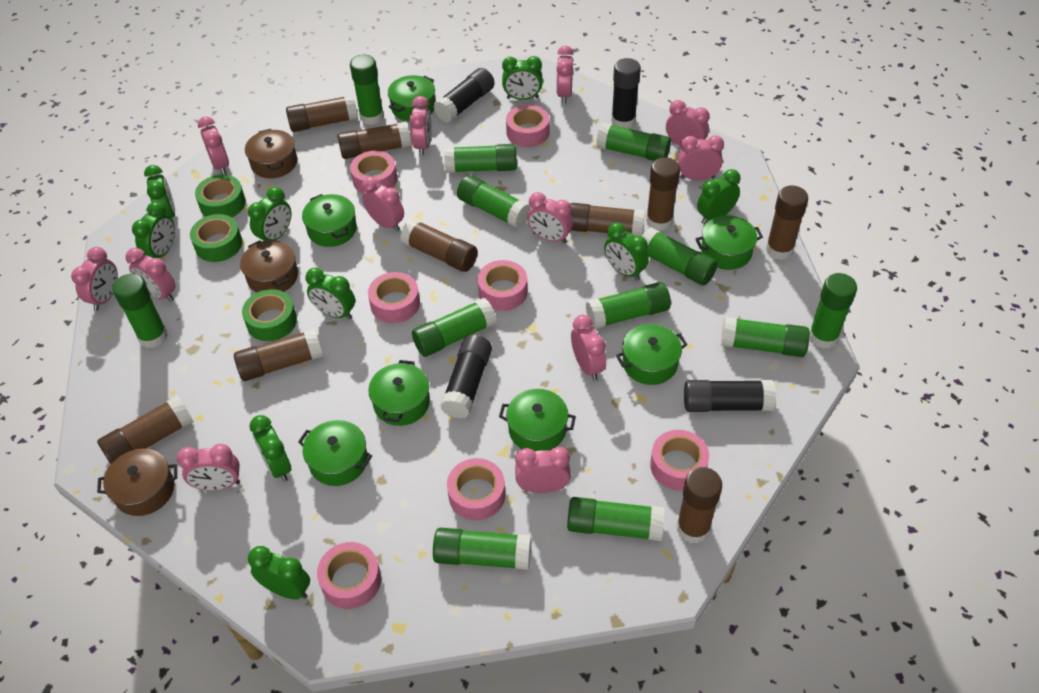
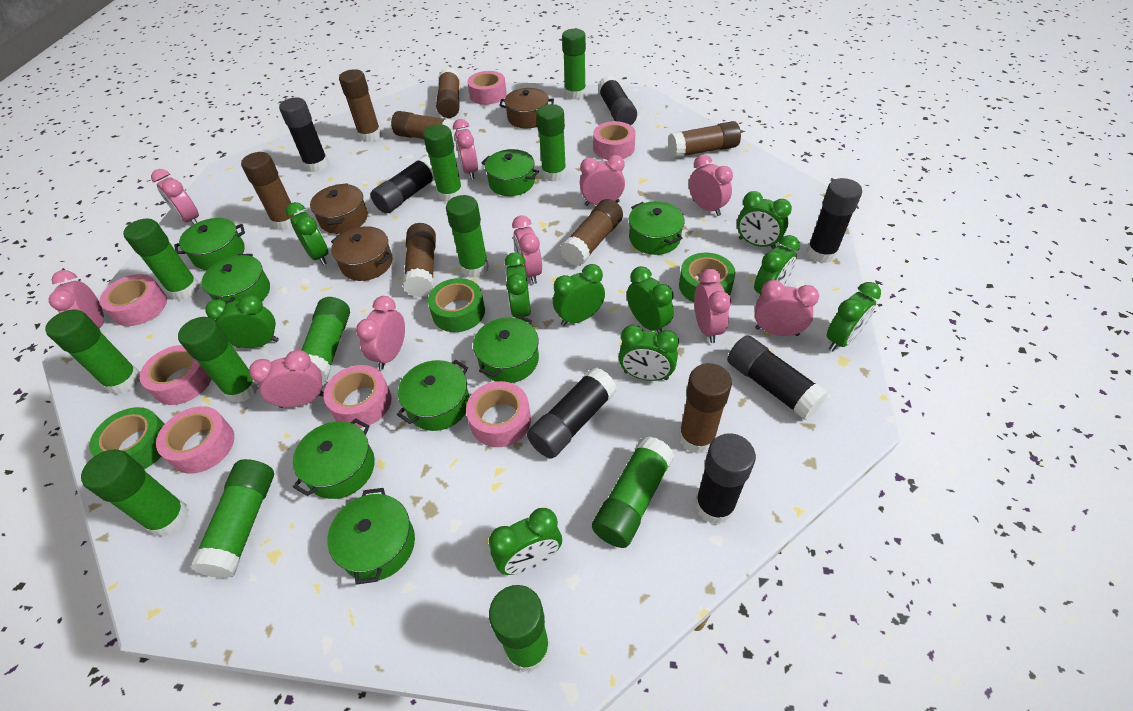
black glue stick: 4 -> 7
brown glue stick: 9 -> 8
green clock: 9 -> 10
green pot: 7 -> 8
pink clock: 12 -> 10

